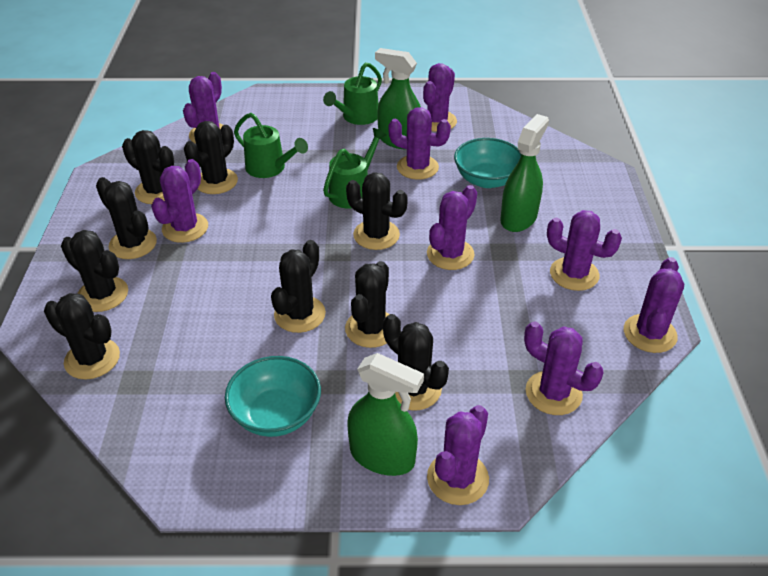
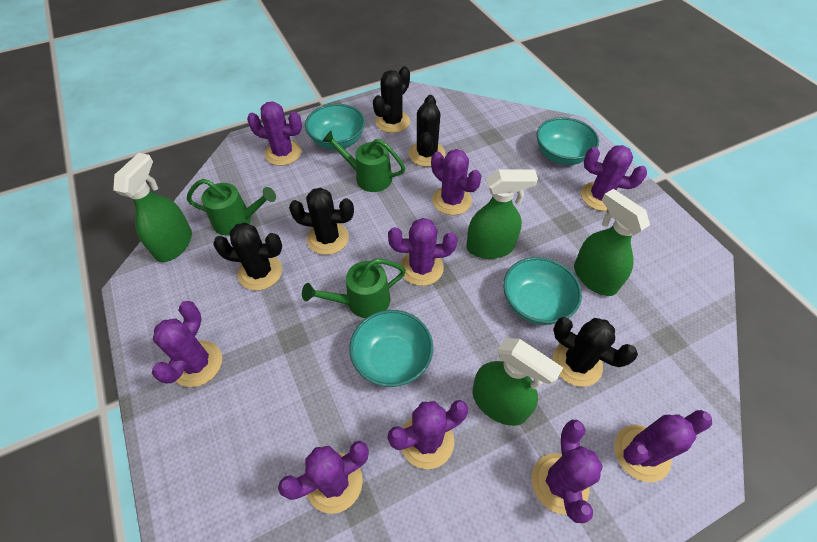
black cactus: 9 -> 5
green spray bottle: 3 -> 4
turquoise bowl: 2 -> 4

